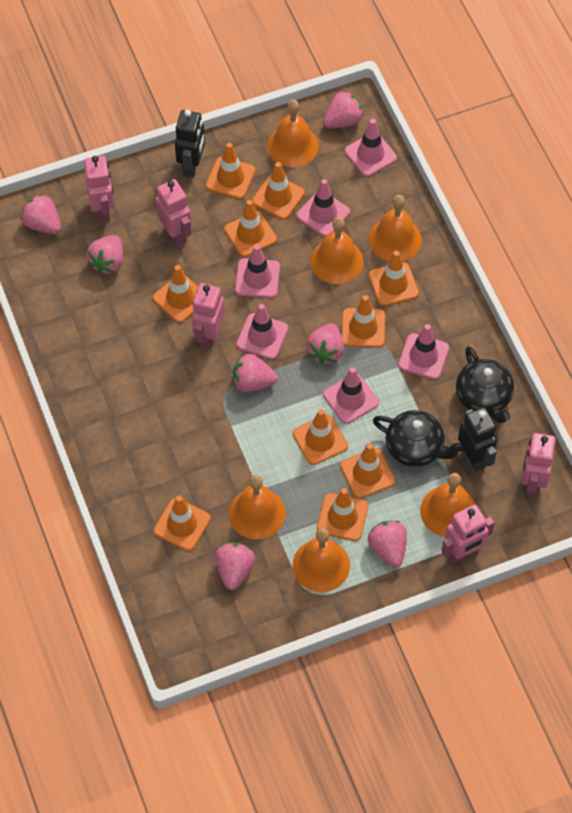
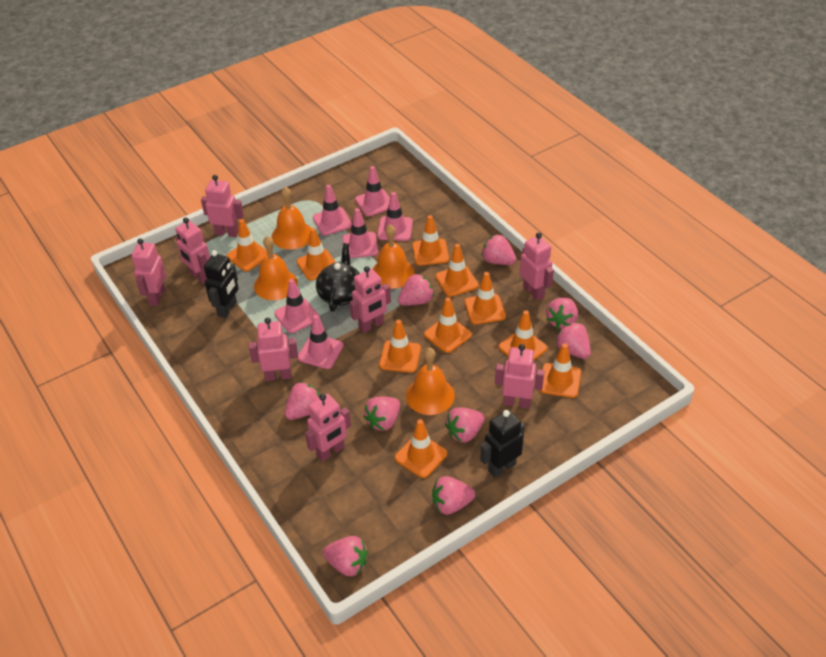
black teapot: 2 -> 1
orange bell: 6 -> 4
pink robot: 5 -> 8
pink strawberry: 7 -> 9

